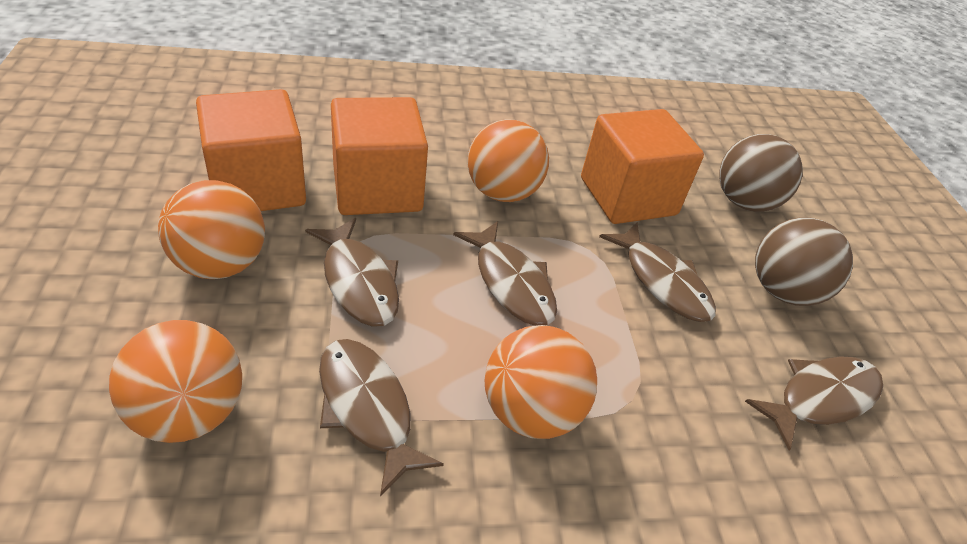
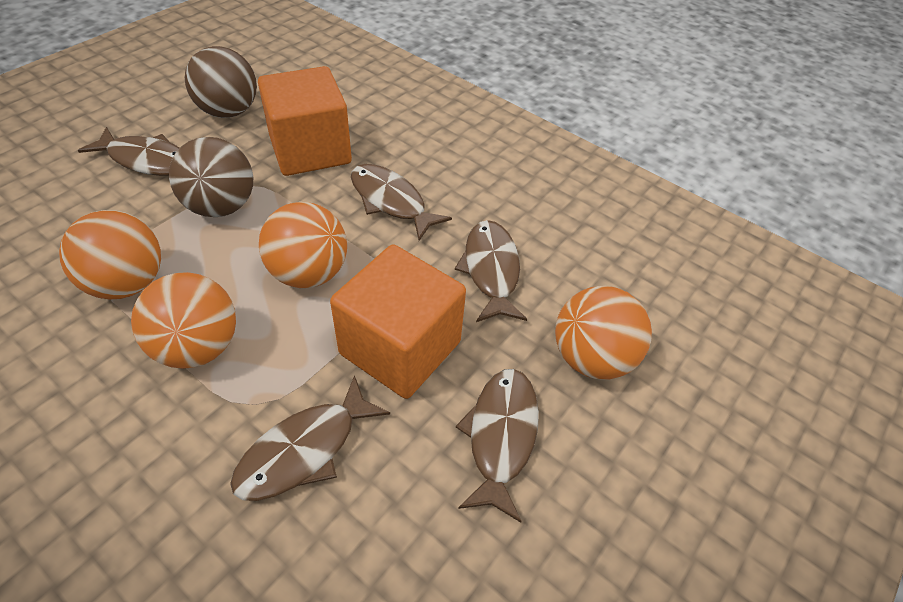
orange cube: 3 -> 2

